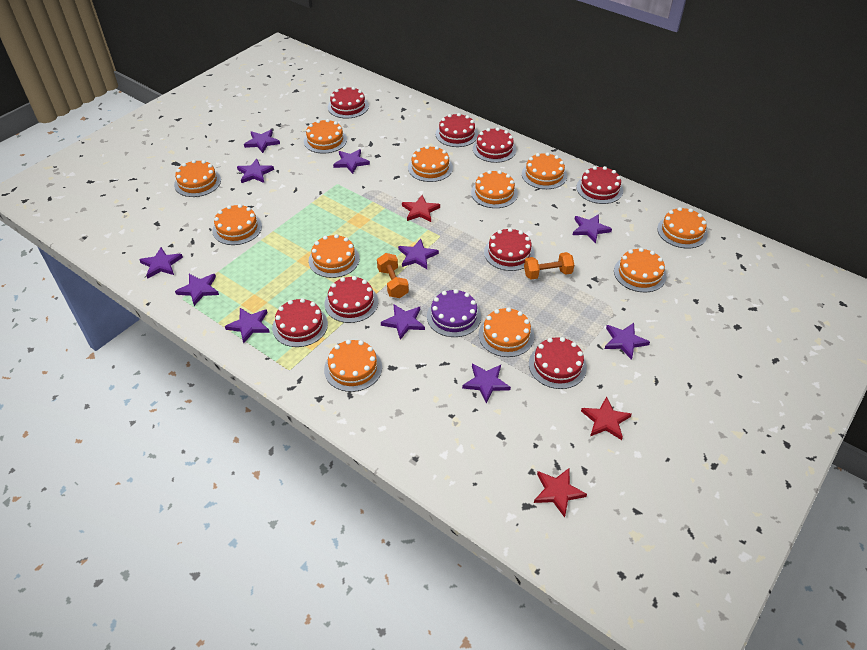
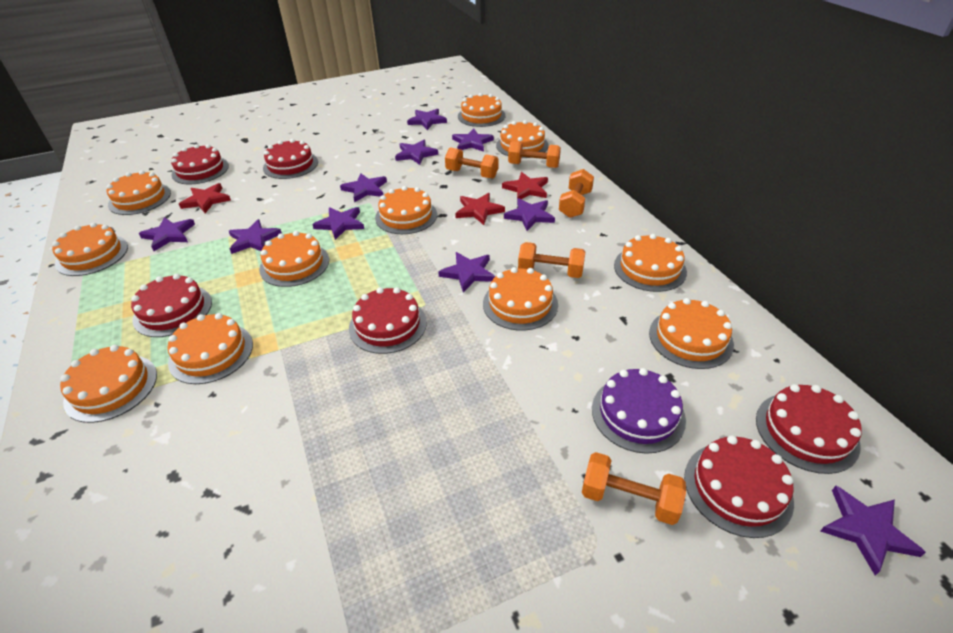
orange dumbbell: 2 -> 5
purple star: 11 -> 10
red cake: 8 -> 6

